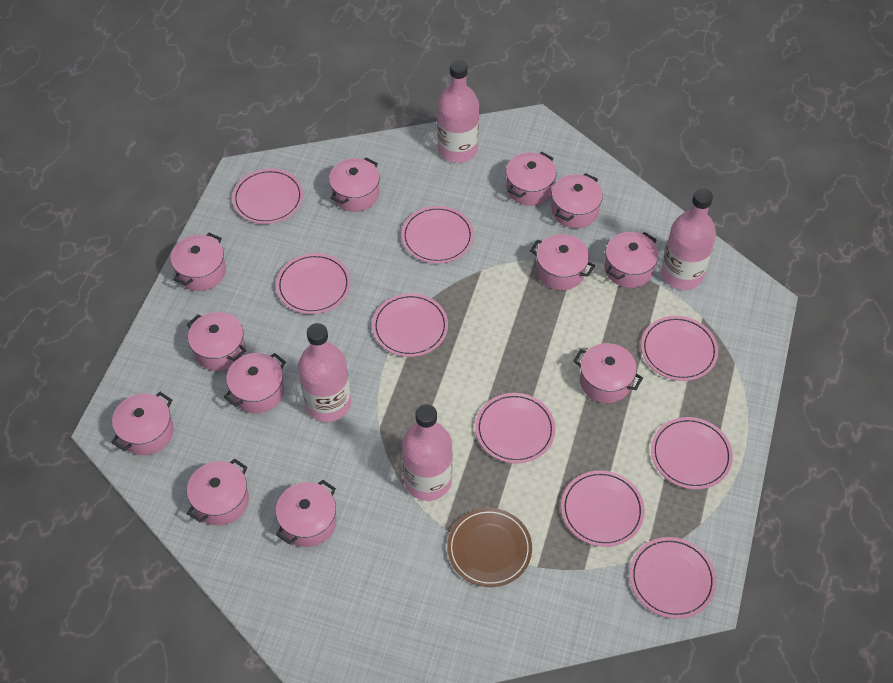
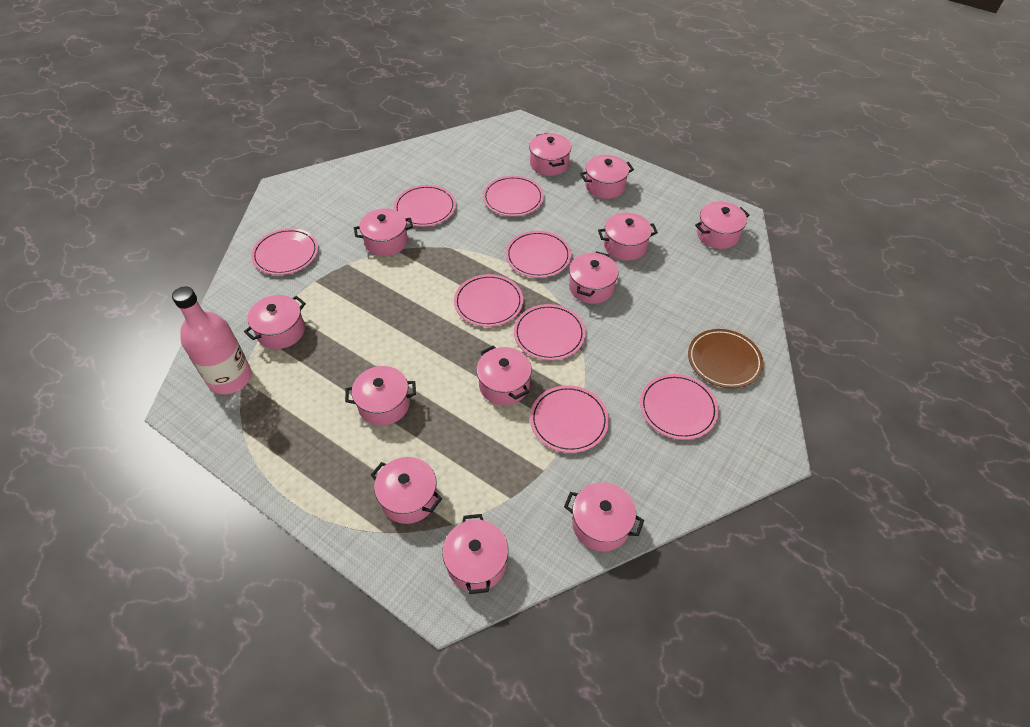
pink bottle: 4 -> 1
pink plate: 9 -> 8

